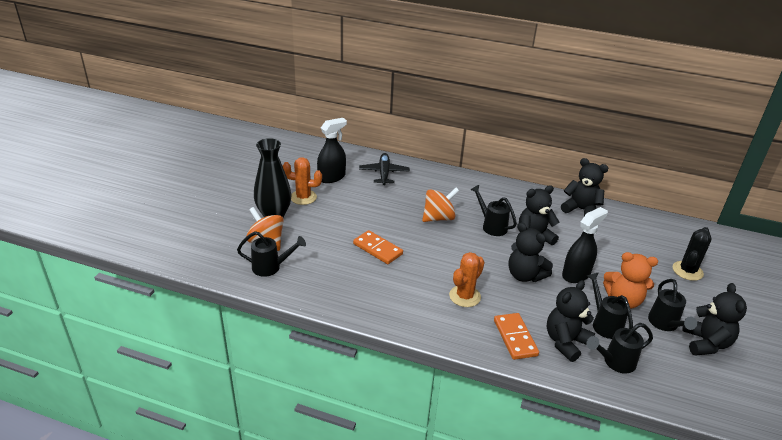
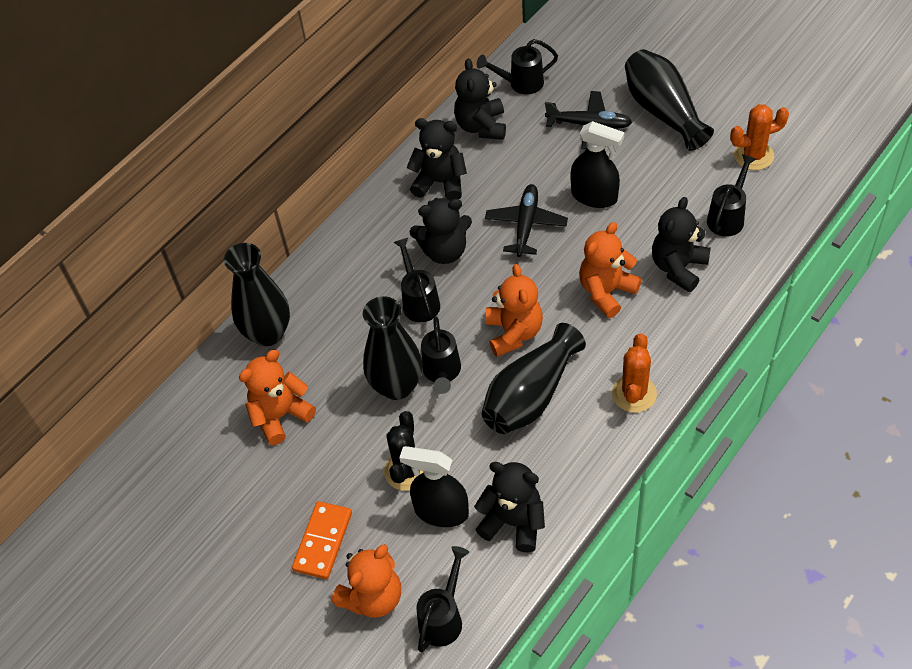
black plane: 1 -> 2
black vase: 1 -> 4
orange domino: 2 -> 1
orange spinning top: 2 -> 0
orange teddy bear: 1 -> 4

